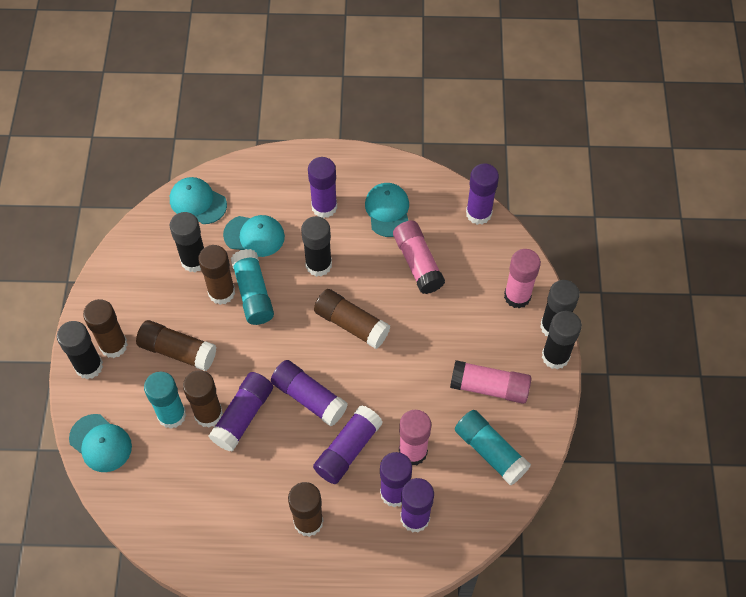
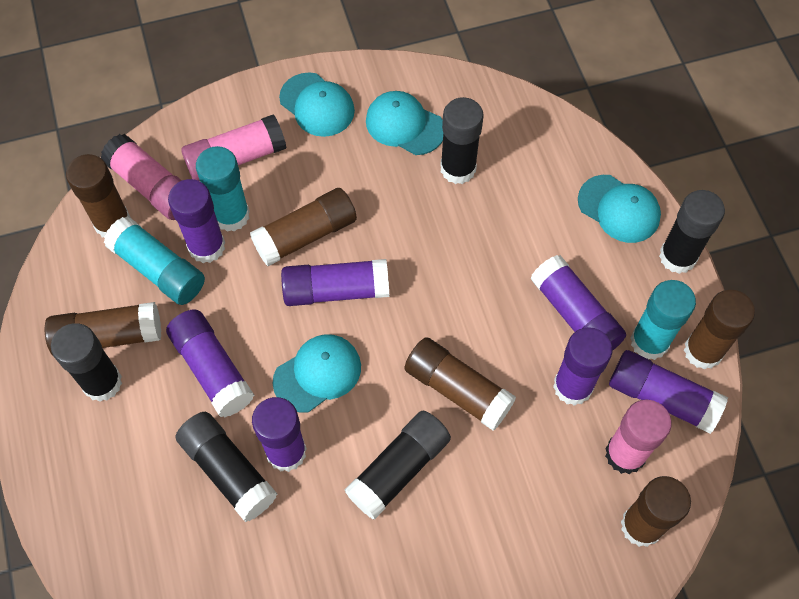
pink glue stick: 4 -> 3

